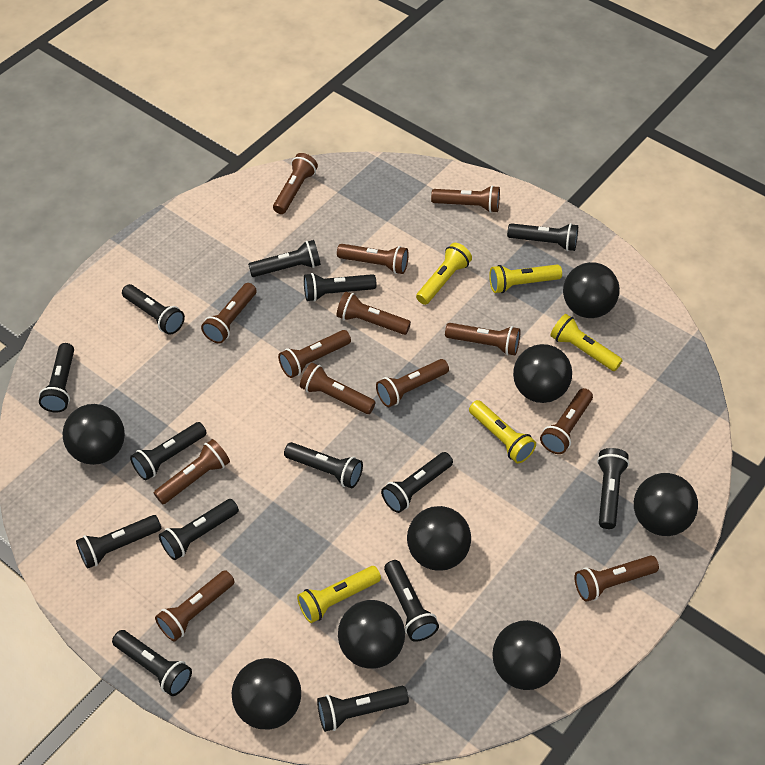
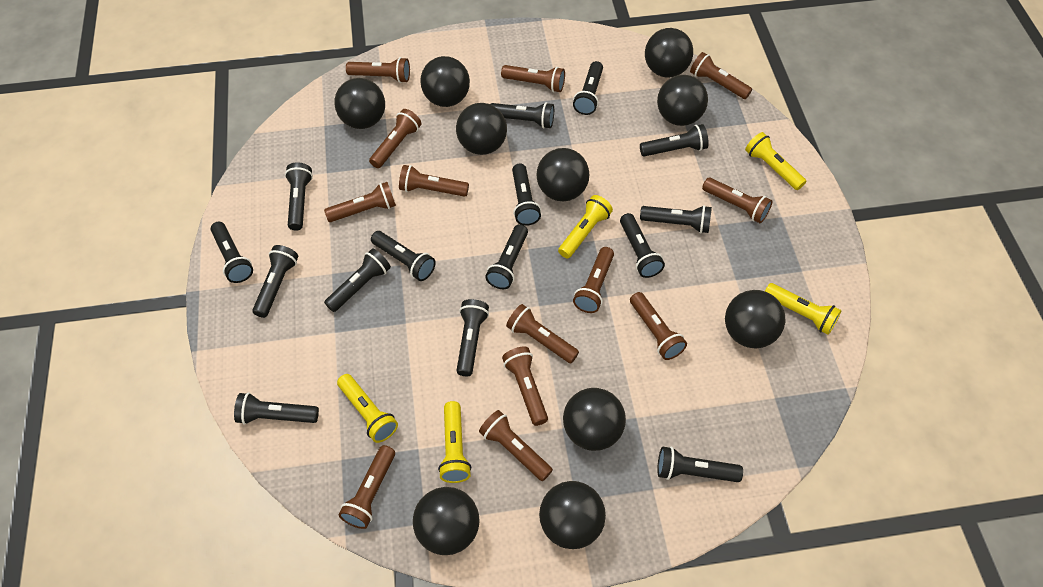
black ball: 8 -> 10
black flashlight: 14 -> 15

